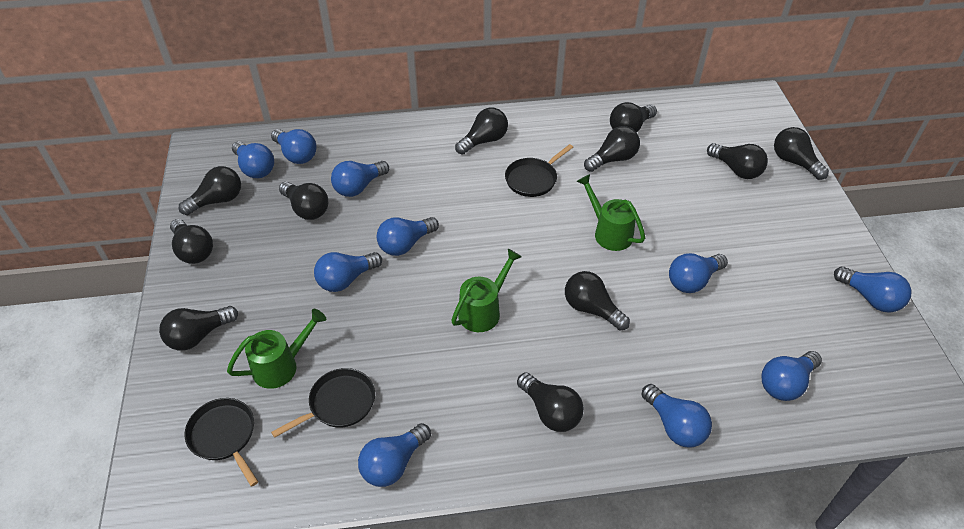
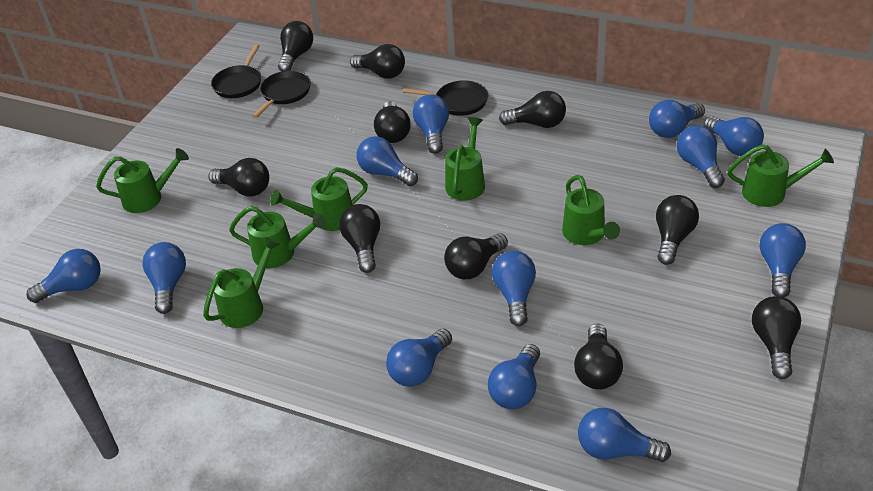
black light bulb: 11 -> 10
blue light bulb: 10 -> 12
green watering can: 3 -> 7

